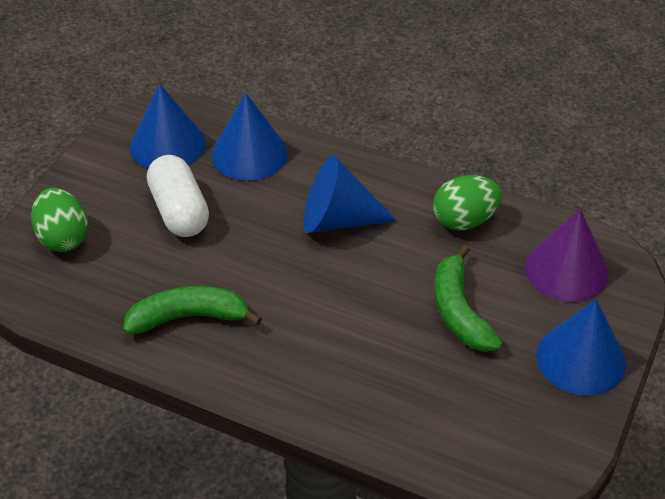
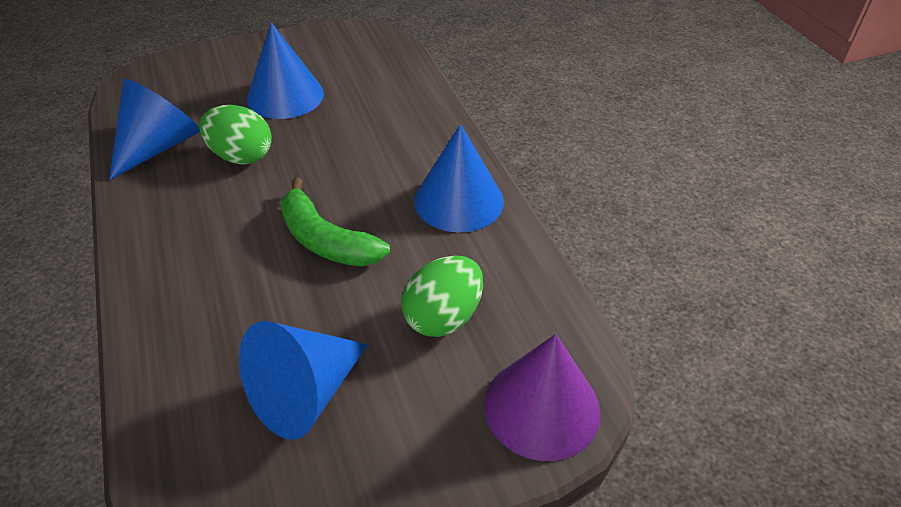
green banana: 2 -> 1
white capsule: 1 -> 0

